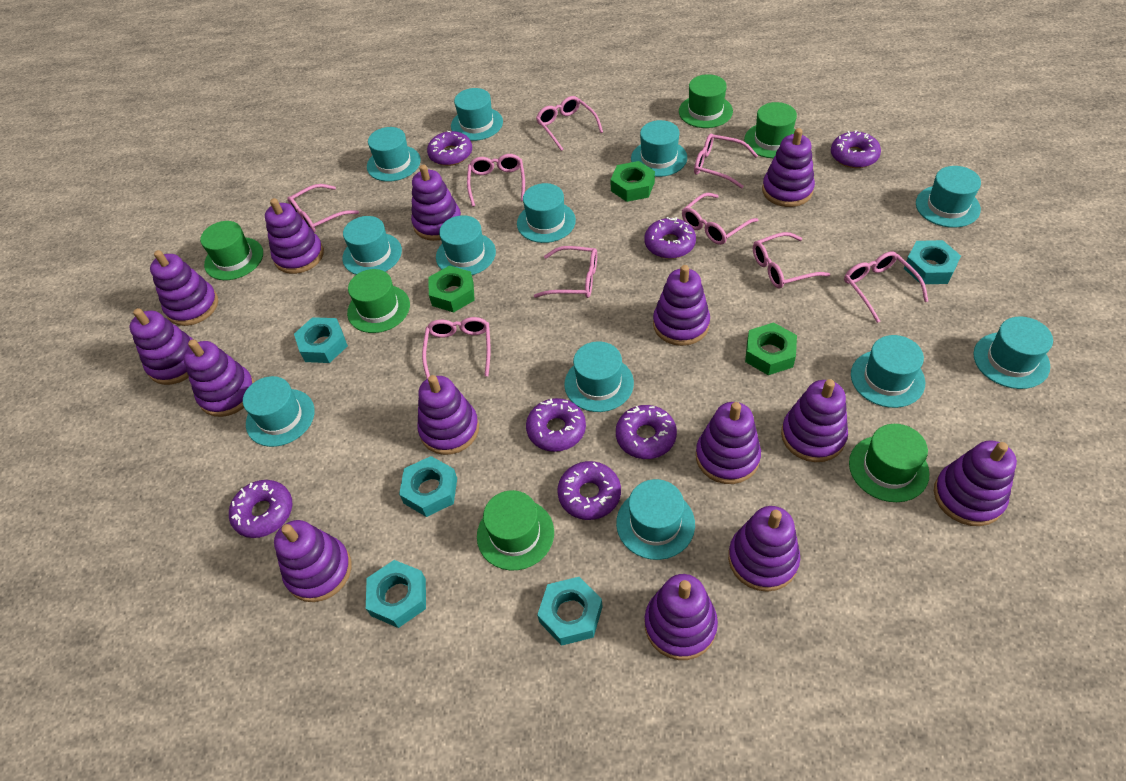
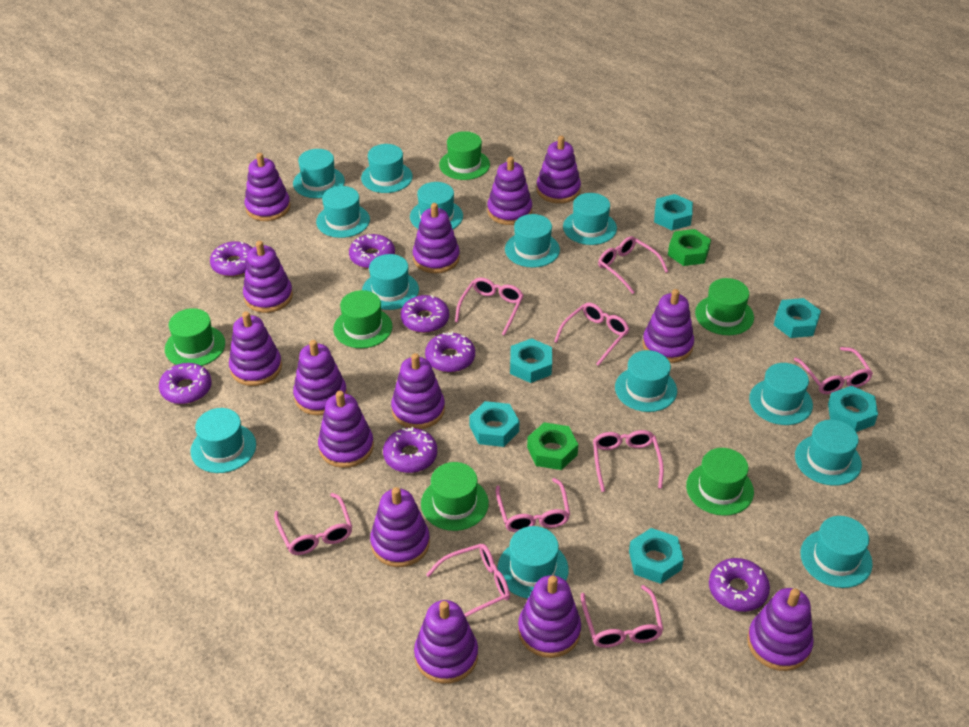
green nut: 3 -> 2
turquoise hat: 12 -> 13
turquoise nut: 5 -> 6

